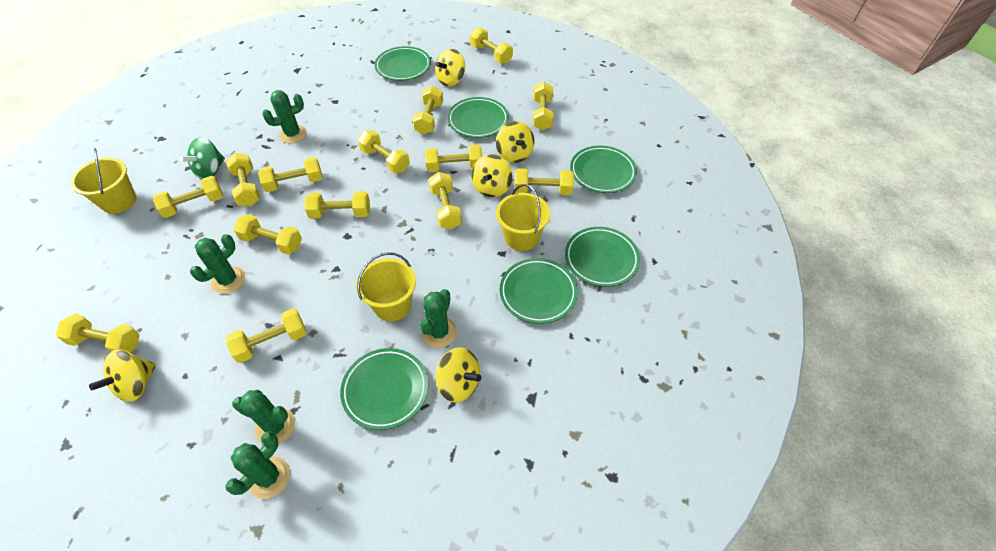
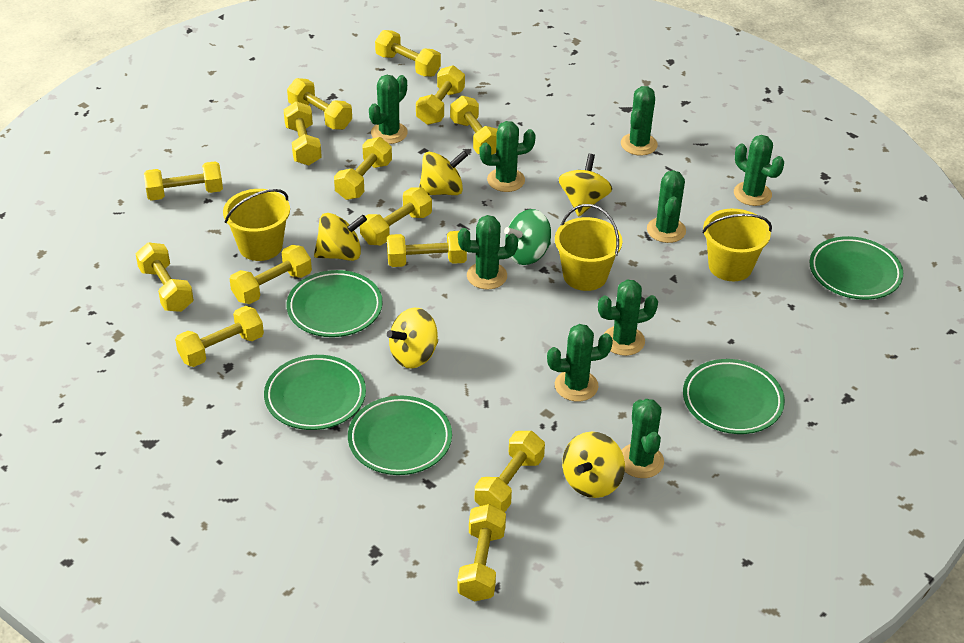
green cactus: 5 -> 9
green plate: 6 -> 5

